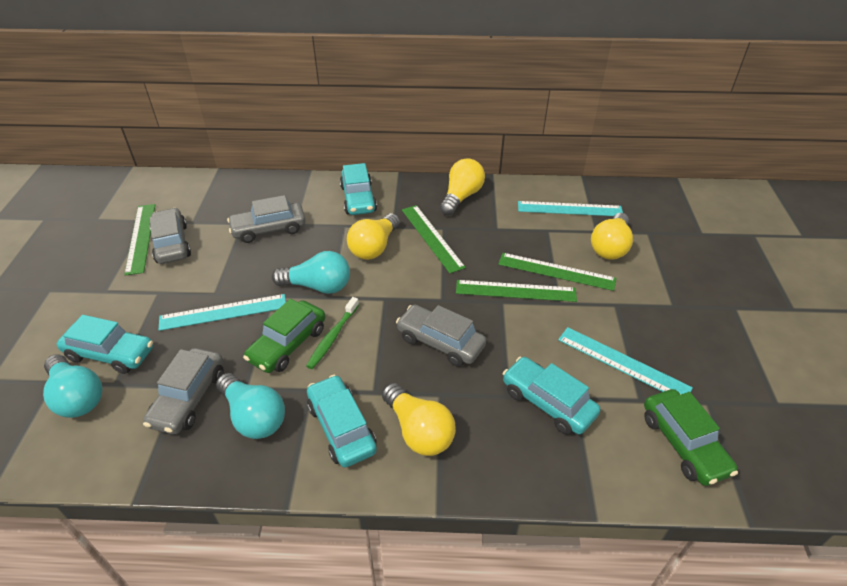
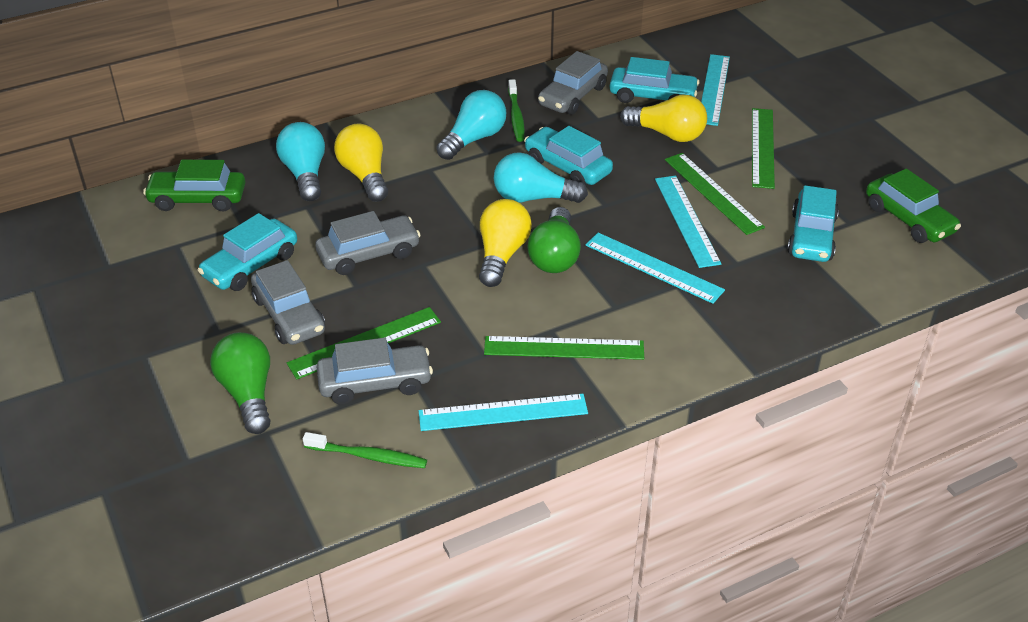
green light bulb: 0 -> 2
green toothbrush: 1 -> 2
turquoise ruler: 3 -> 4
yellow light bulb: 4 -> 3

